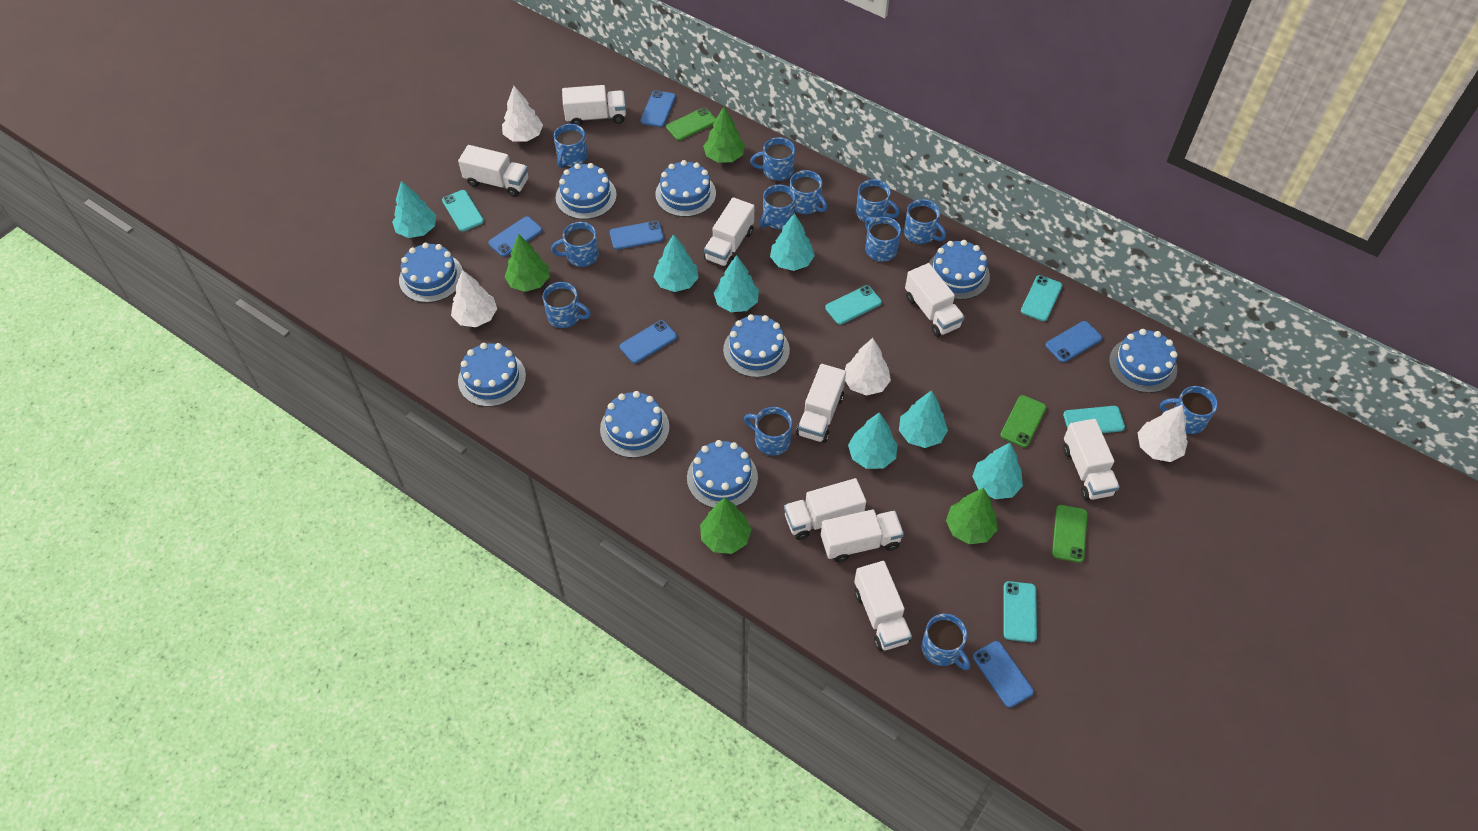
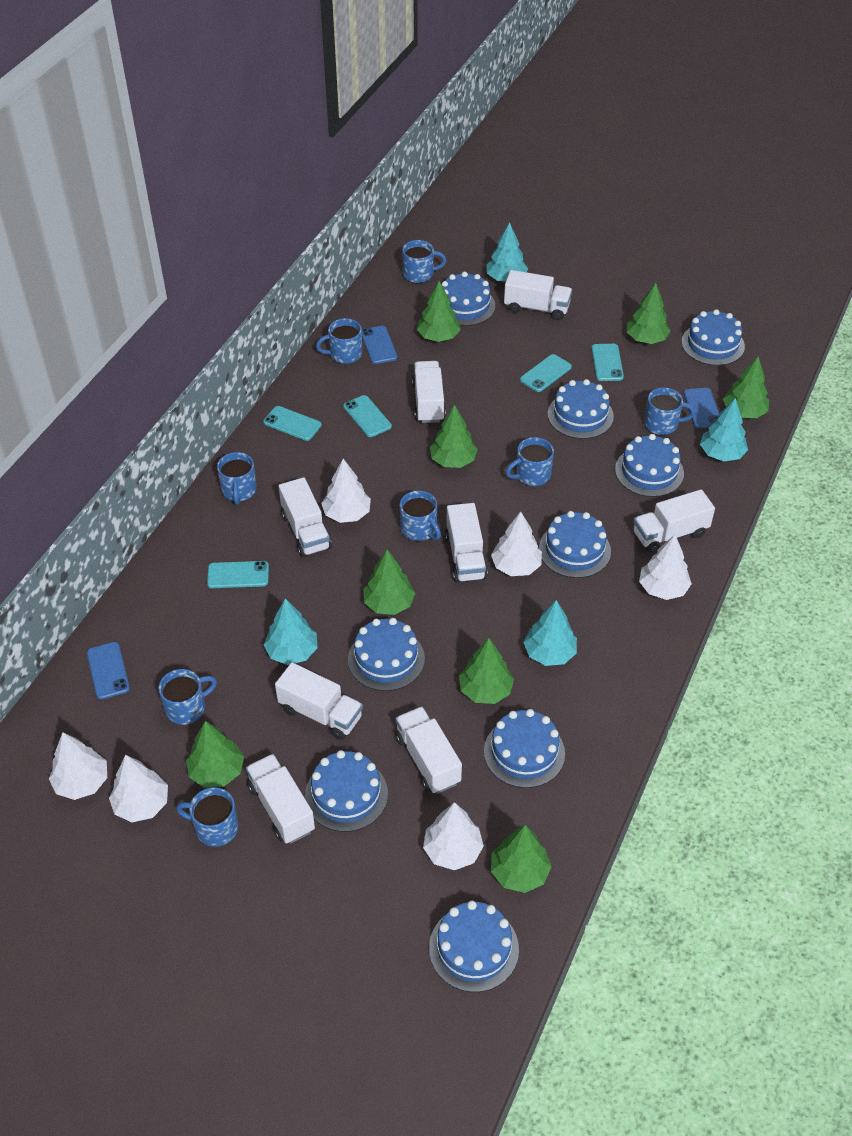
blue mug: 12 -> 8
blue phone: 6 -> 3
green phone: 3 -> 0
green tree: 4 -> 8
turquoise tree: 7 -> 4
white tree: 4 -> 6
white truck: 9 -> 8

